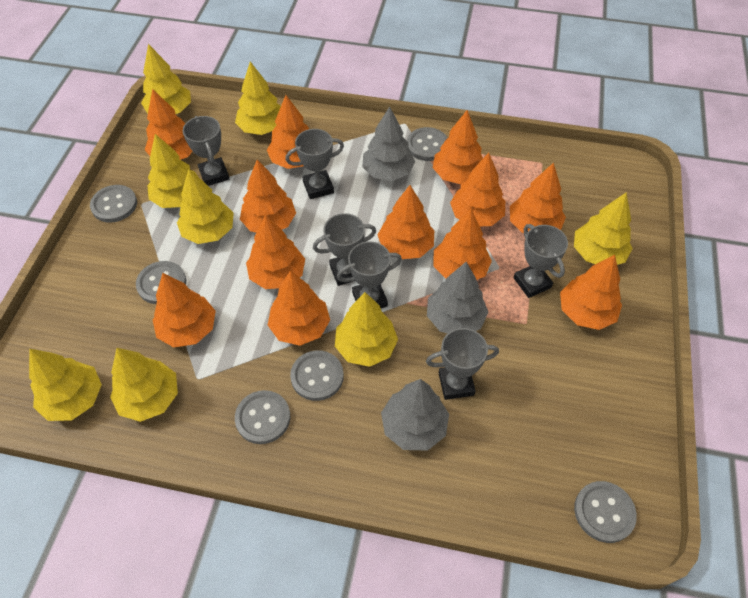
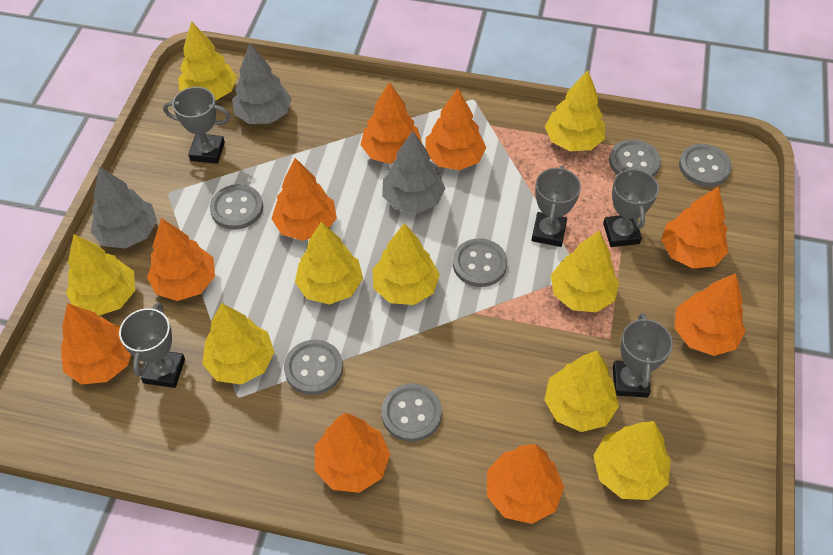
grey trophy: 6 -> 5
orange tree: 12 -> 9
yellow tree: 8 -> 9

